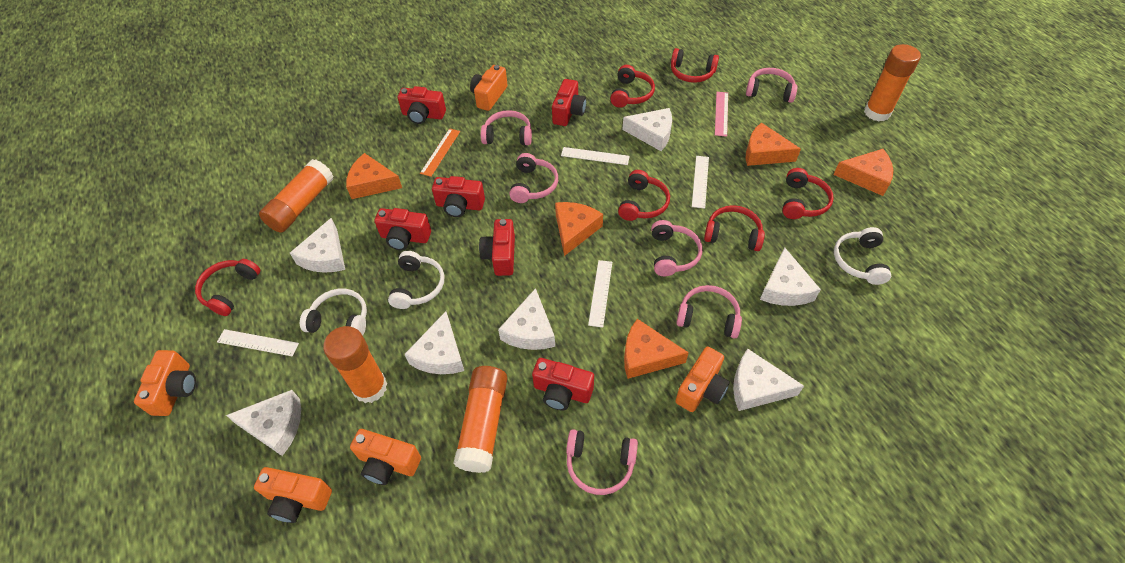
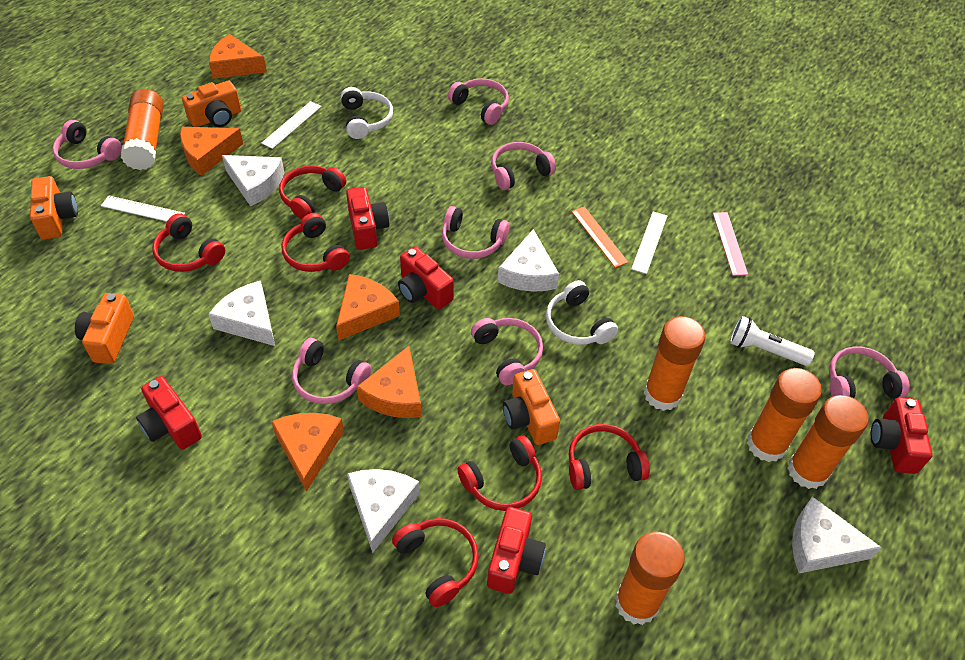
orange camera: 5 -> 4
orange glue stick: 4 -> 5
pink headphones: 6 -> 7
red camera: 6 -> 5
white cheese: 7 -> 5
white flashlight: 0 -> 1
white headphones: 3 -> 2
white ruler: 4 -> 3

